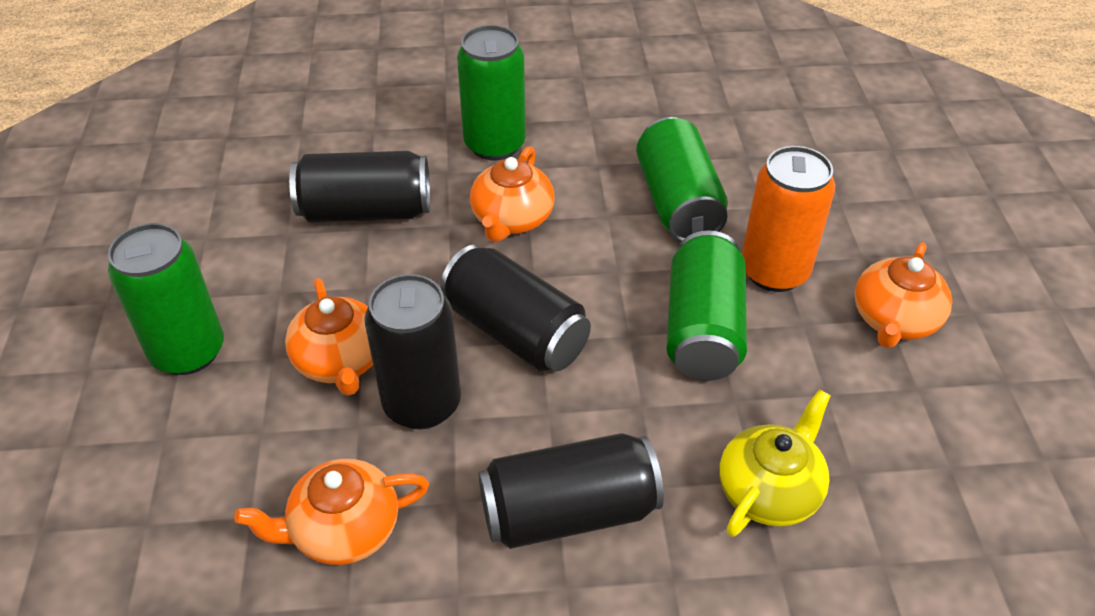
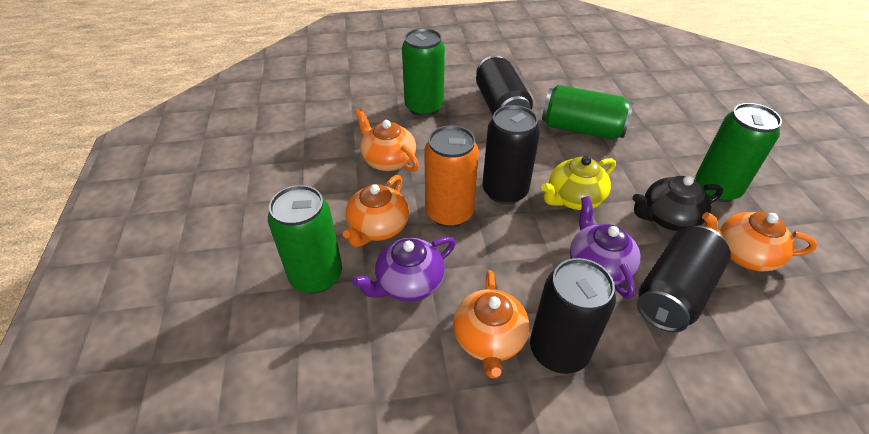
black teapot: 0 -> 1
purple teapot: 0 -> 2

